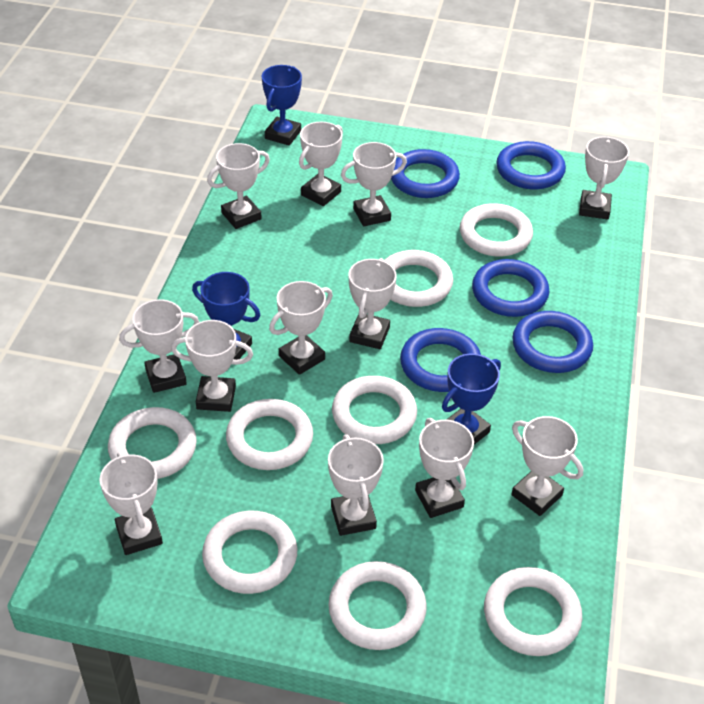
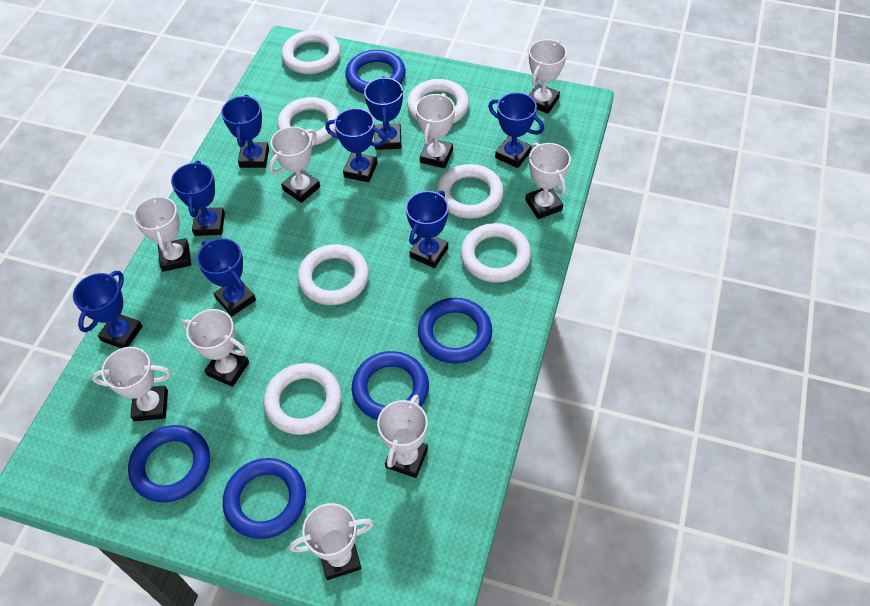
blue trophy: 3 -> 8
white ring: 8 -> 7
white trophy: 12 -> 9

